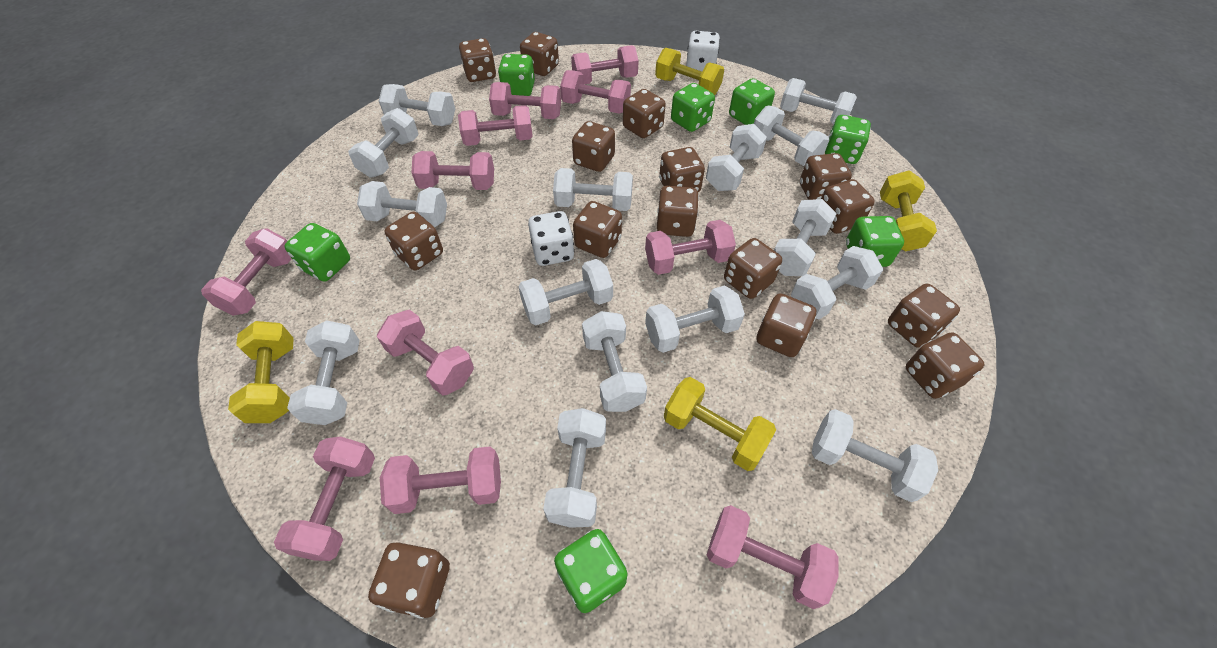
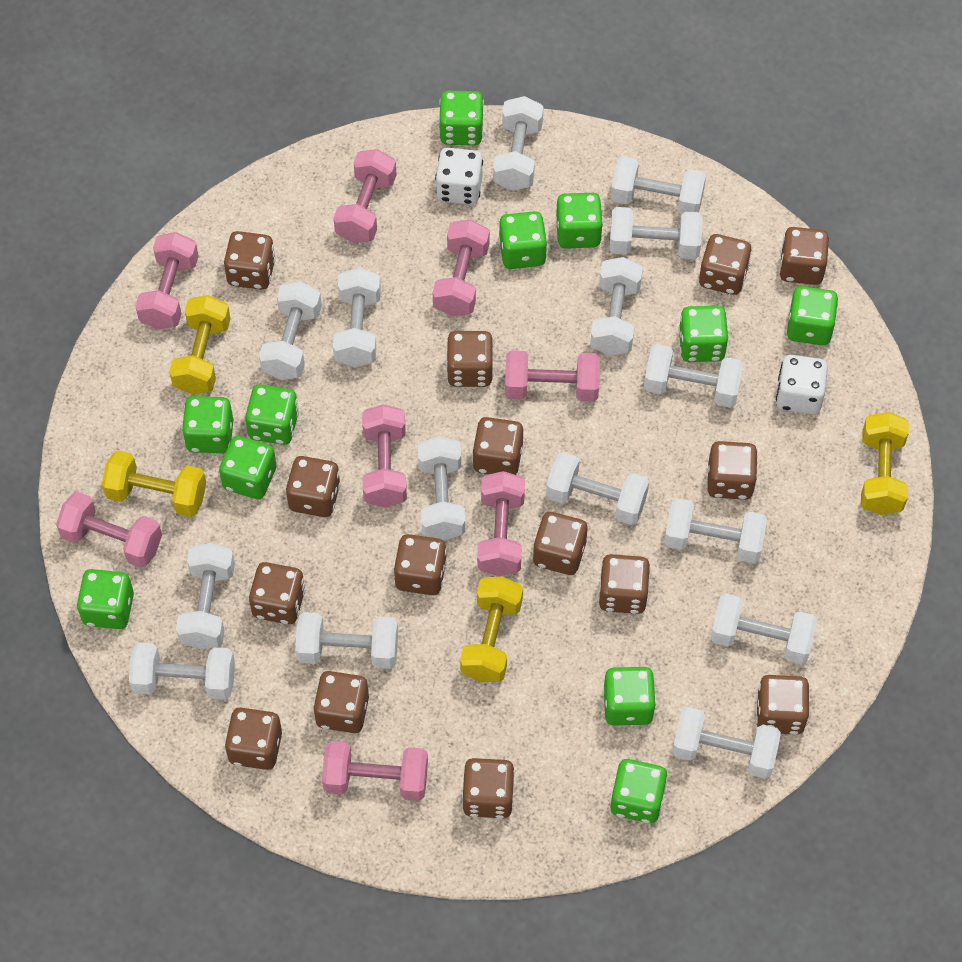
green dice: 7 -> 11
pink dumbbell: 11 -> 8

